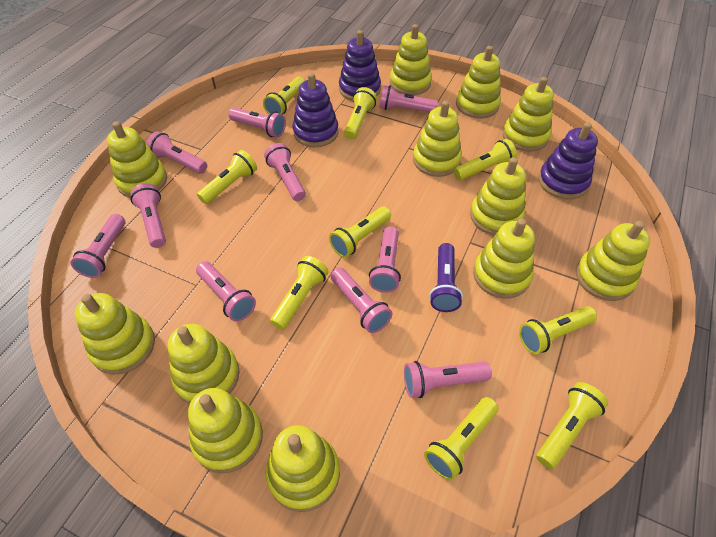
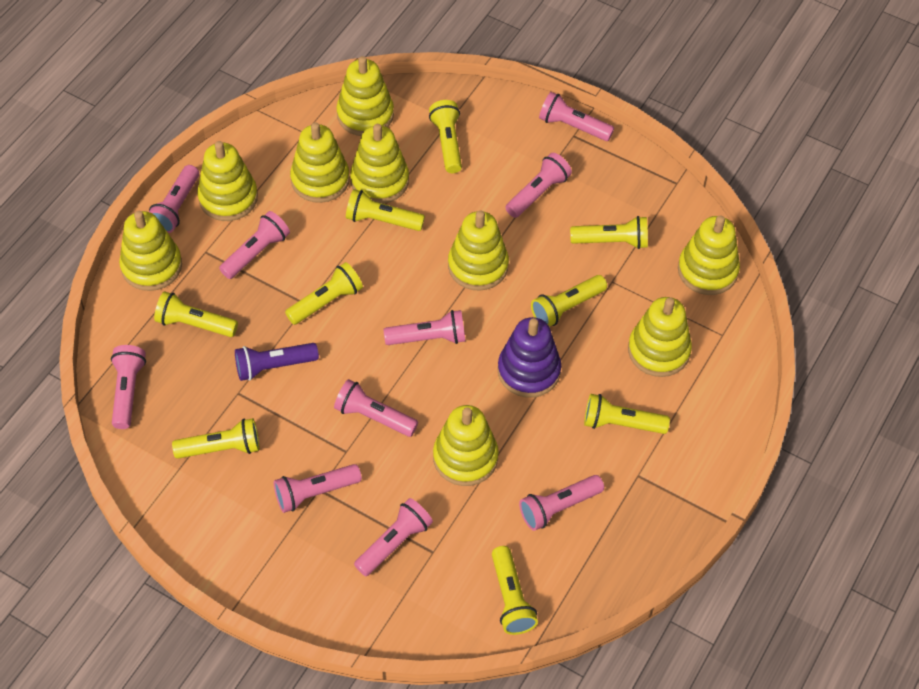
purple stacking toy: 3 -> 1
yellow stacking toy: 12 -> 9

